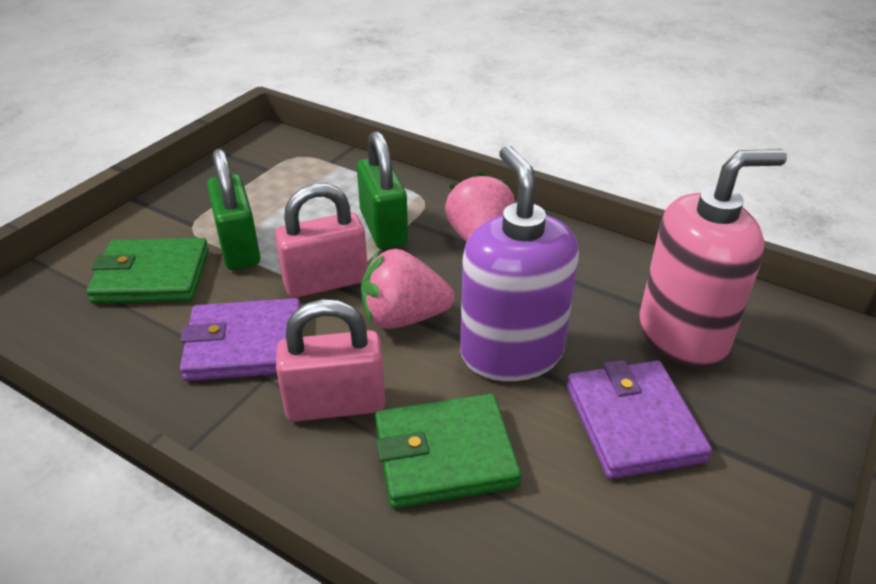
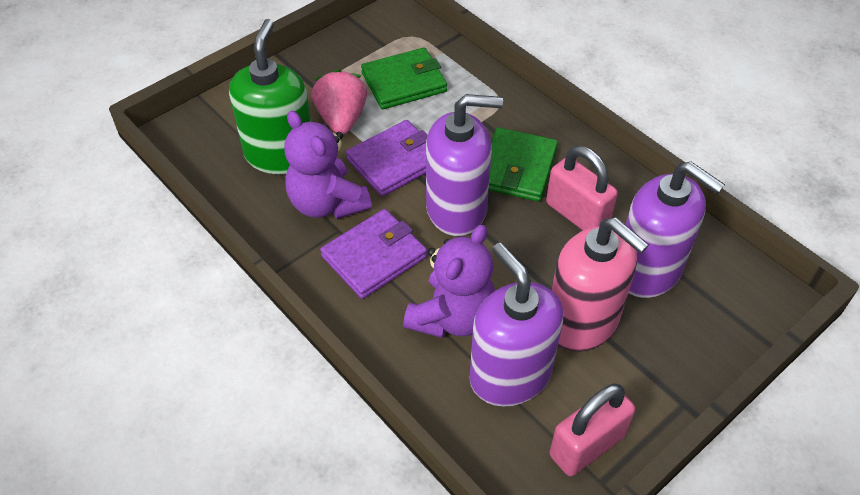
green padlock: 2 -> 0
green soap dispenser: 0 -> 1
pink strawberry: 2 -> 1
purple soap dispenser: 1 -> 3
purple teddy bear: 0 -> 2

